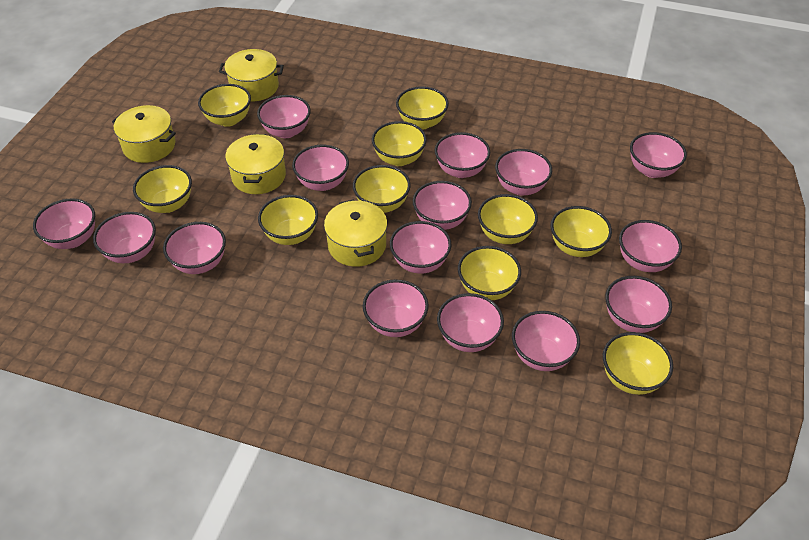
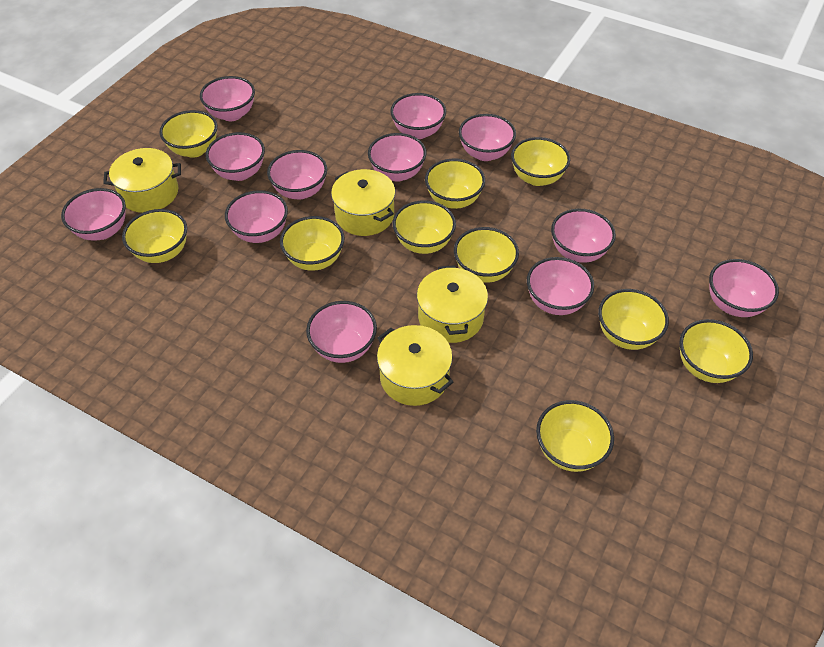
pink bowl: 15 -> 12

